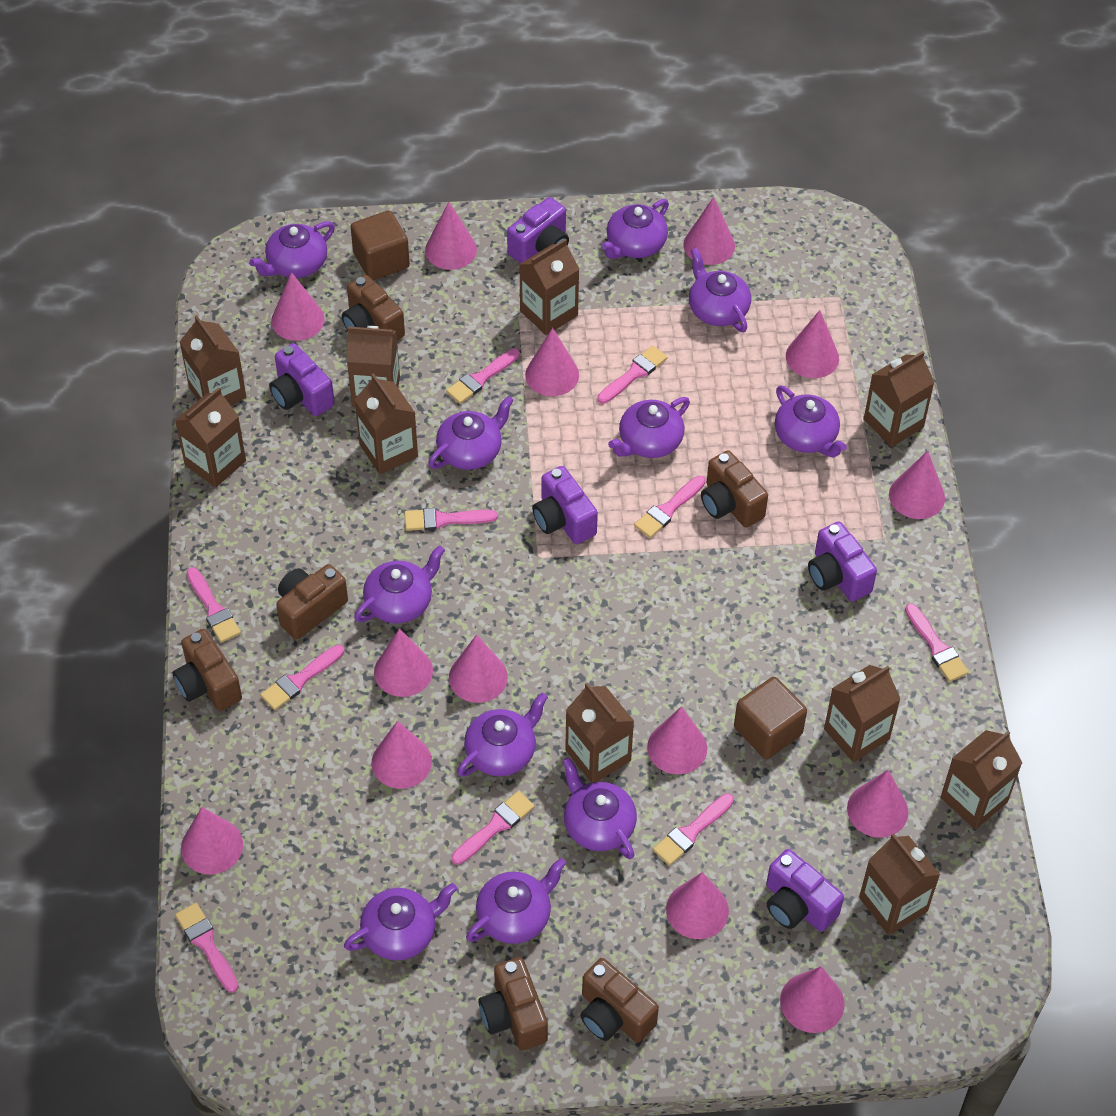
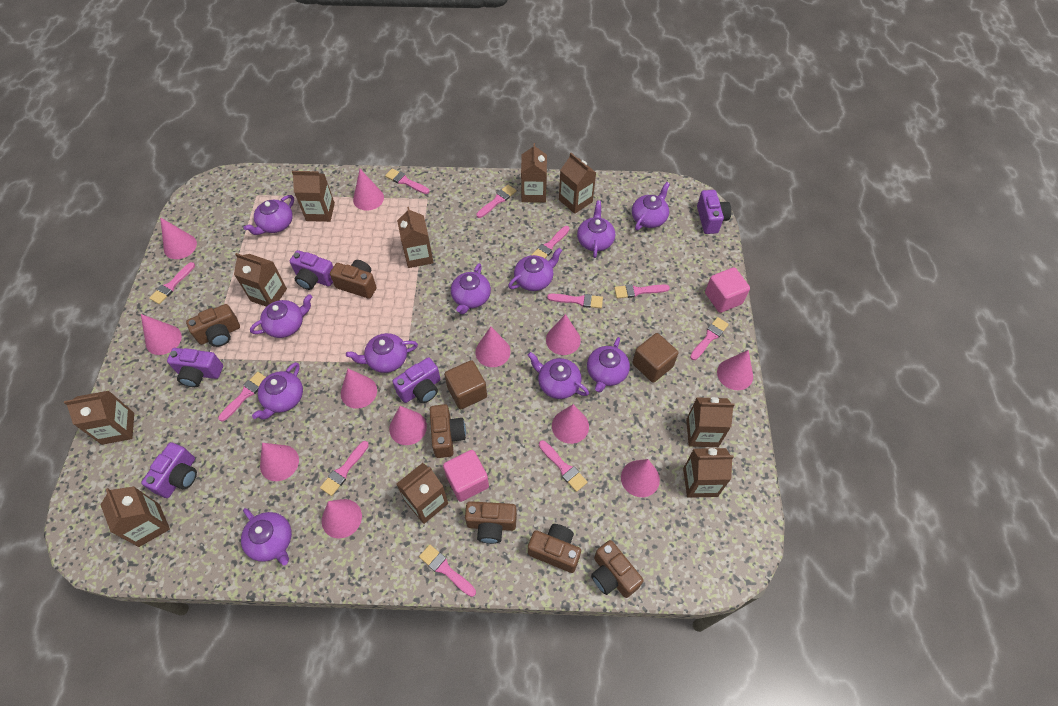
pink brush: 10 -> 11
pink cone: 14 -> 12
pink cube: 0 -> 2

